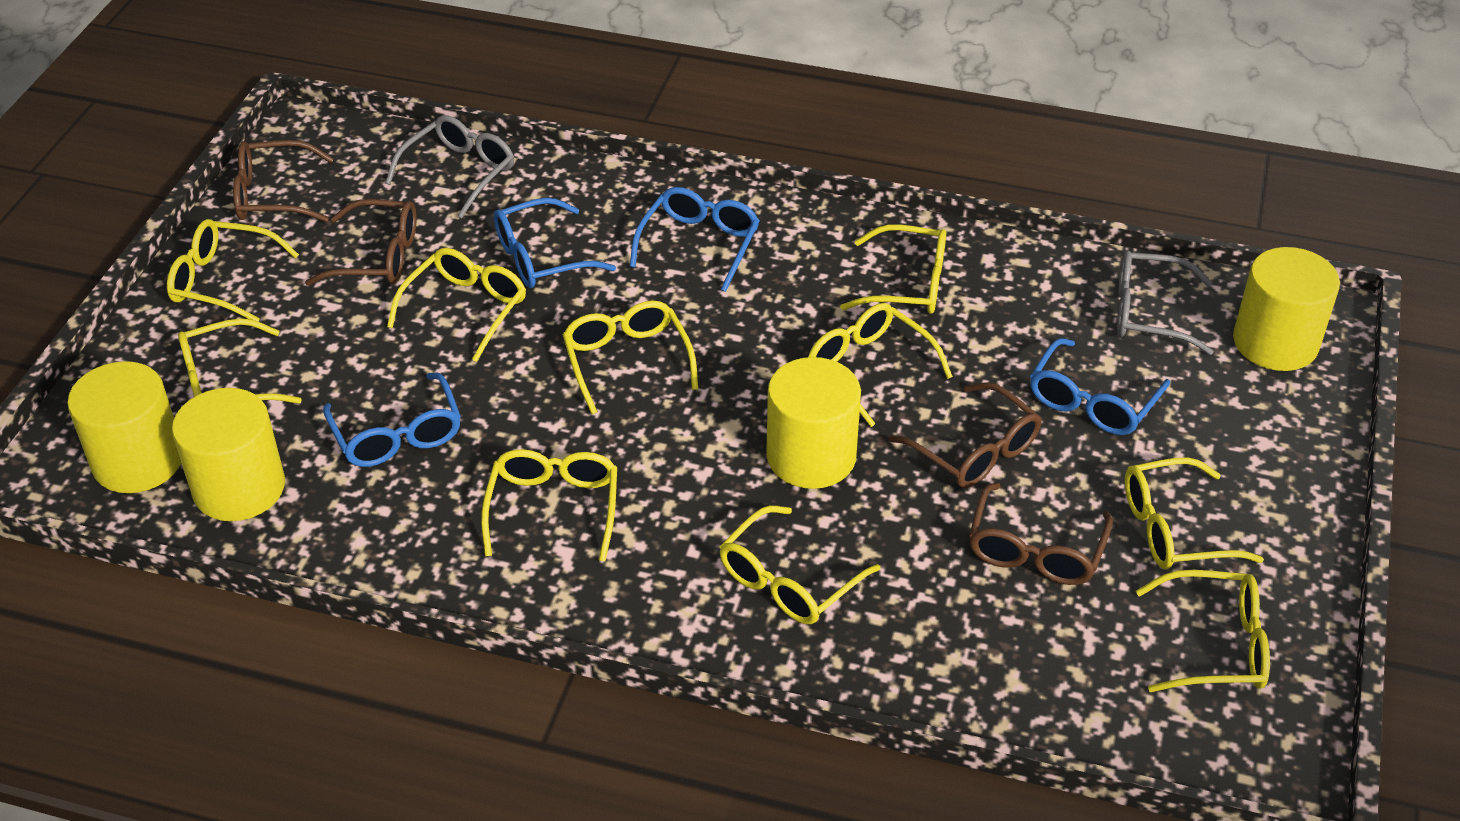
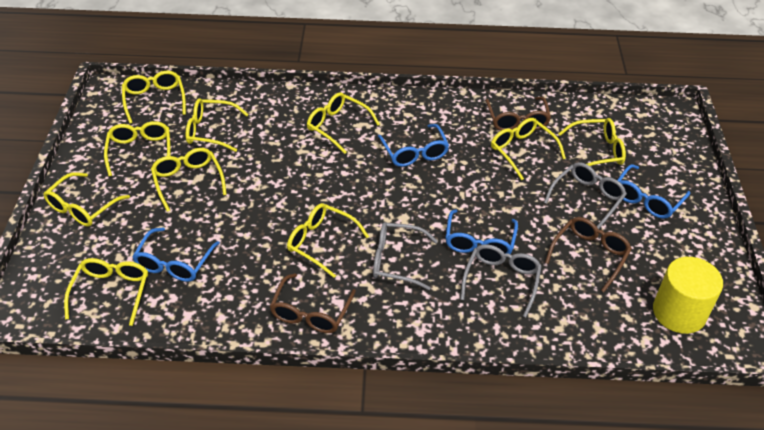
brown glasses: 4 -> 3
grey glasses: 2 -> 3
yellow cylinder: 4 -> 1

